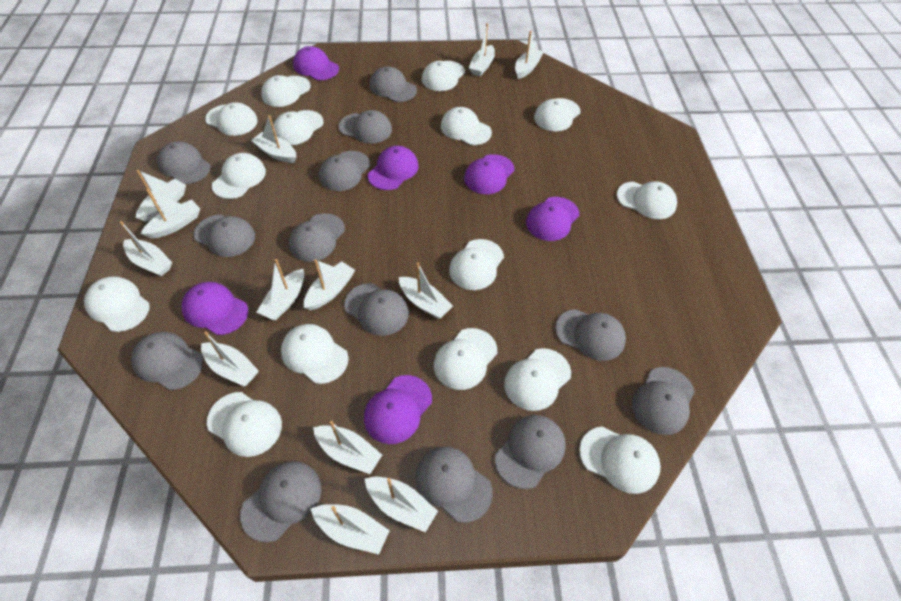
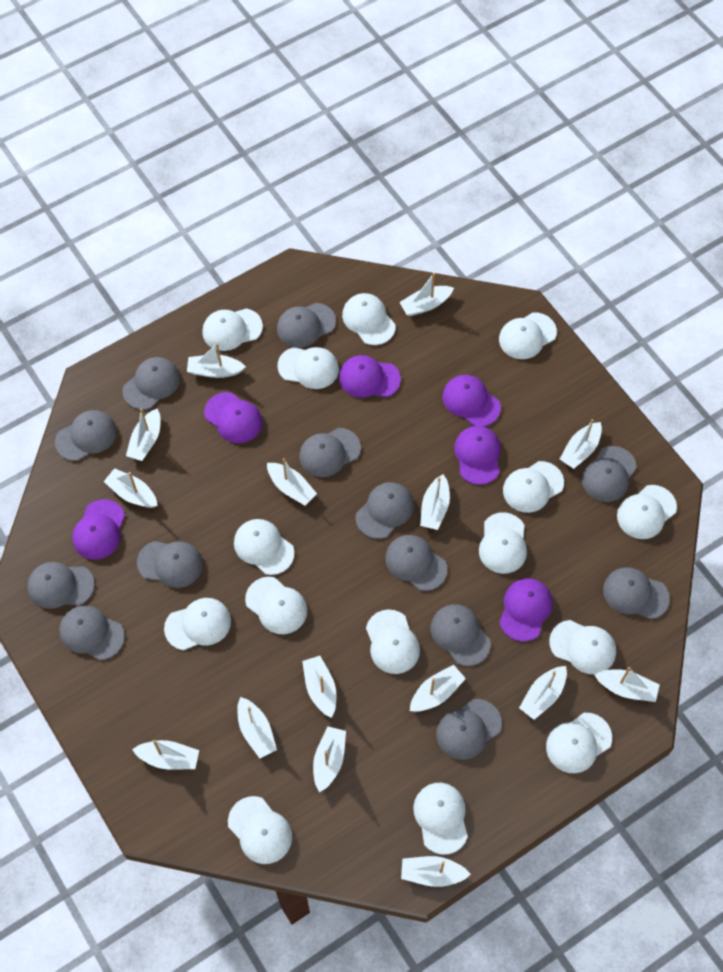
white boat: 13 -> 15

